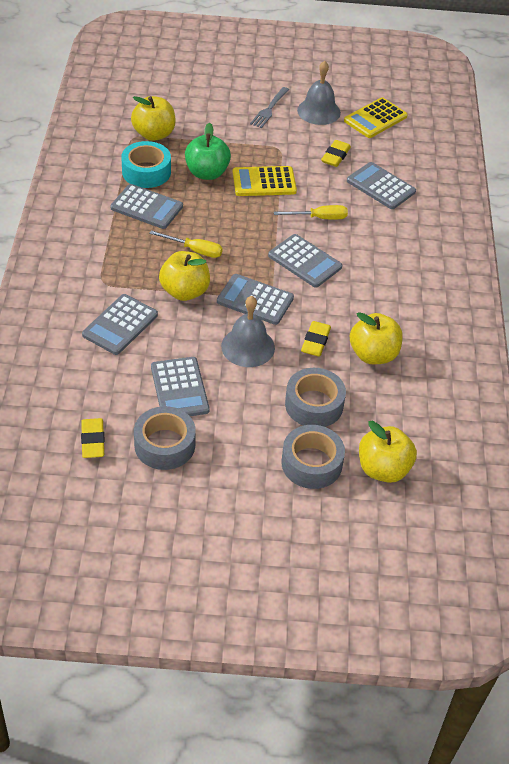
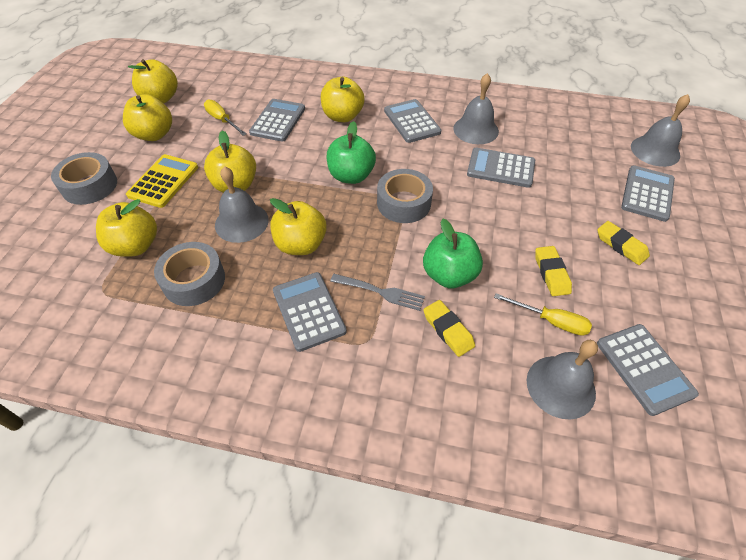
green apple: 1 -> 2
grey bell: 2 -> 4
turquoise tape: 1 -> 0
yellow apple: 4 -> 6
yellow calculator: 2 -> 1

